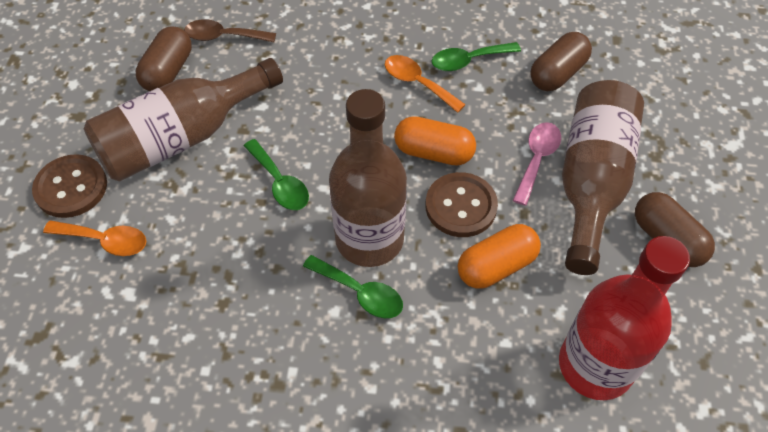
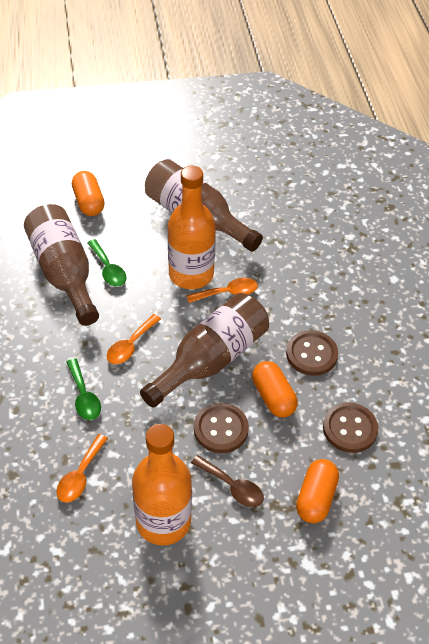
brown button: 2 -> 3
brown capsule: 3 -> 0
green spoon: 3 -> 2
orange bottle: 0 -> 2
orange capsule: 2 -> 3
orange spoon: 2 -> 3
pink spoon: 1 -> 0
red bottle: 1 -> 0

